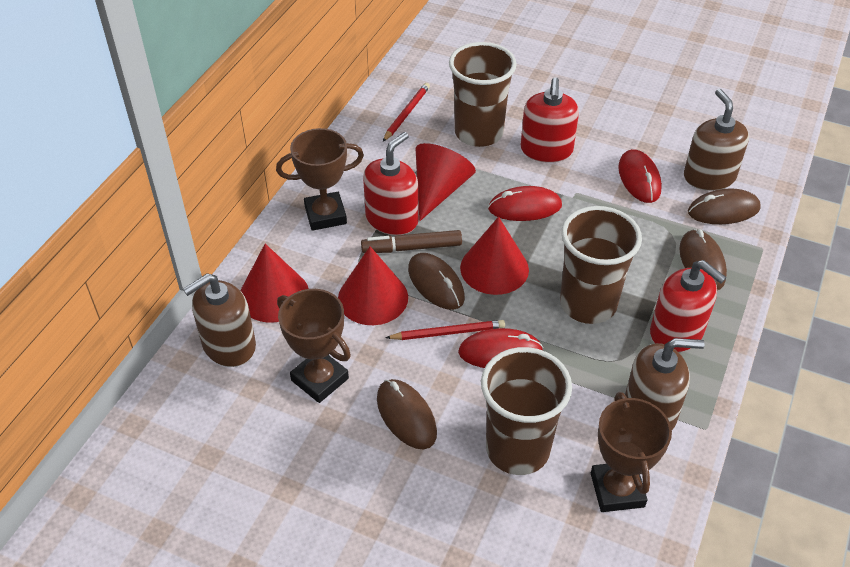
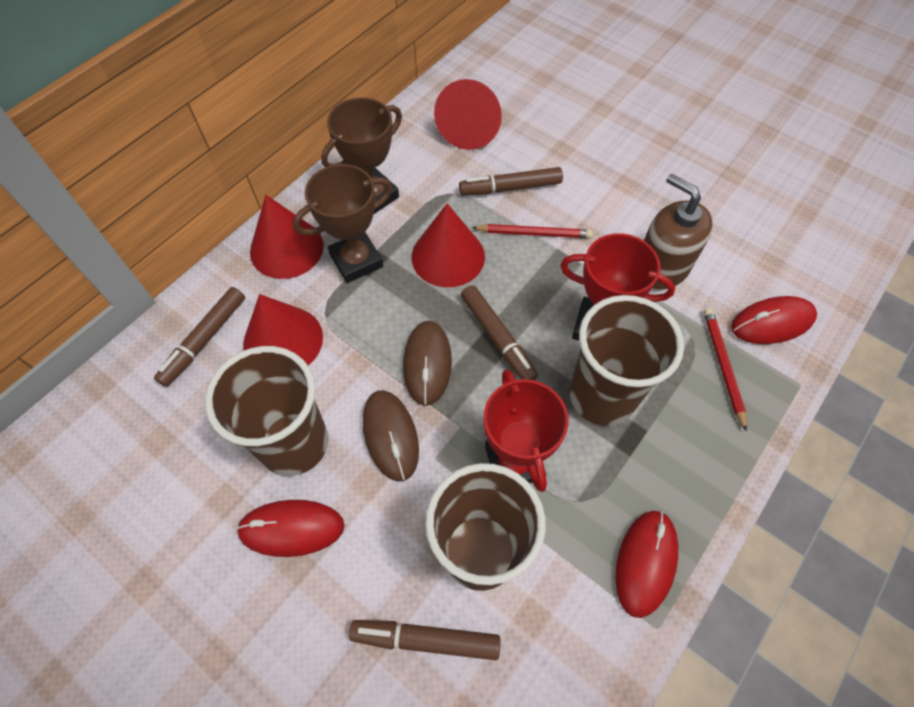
brown marker: 1 -> 4
brown mouse: 4 -> 2
brown soap dispenser: 3 -> 1
brown trophy: 3 -> 2
red soap dispenser: 3 -> 0
red trophy: 0 -> 2

